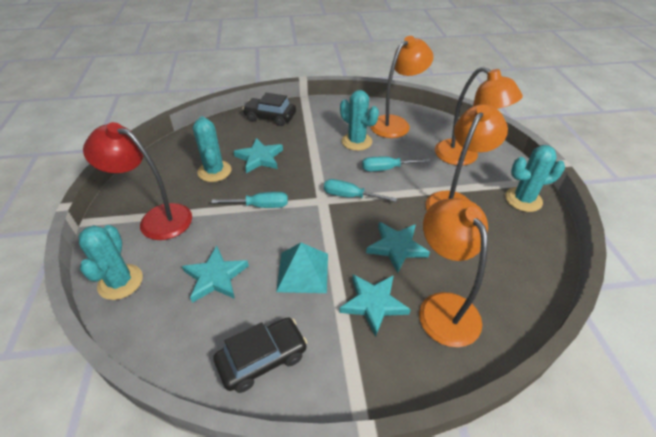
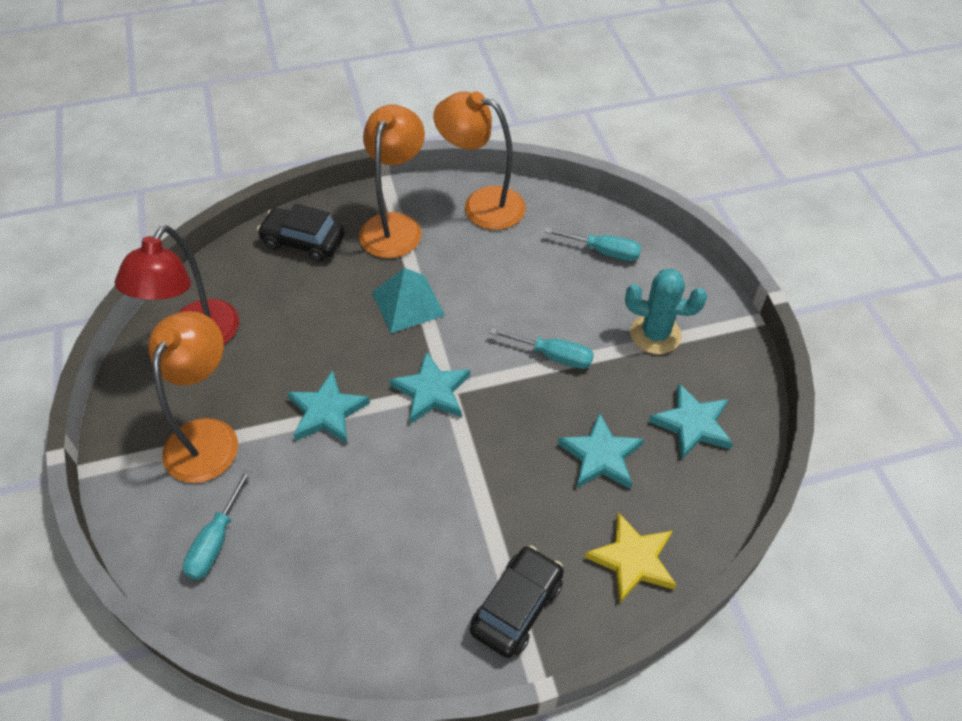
orange lamp: 4 -> 3
turquoise cactus: 4 -> 1
yellow star: 0 -> 1

